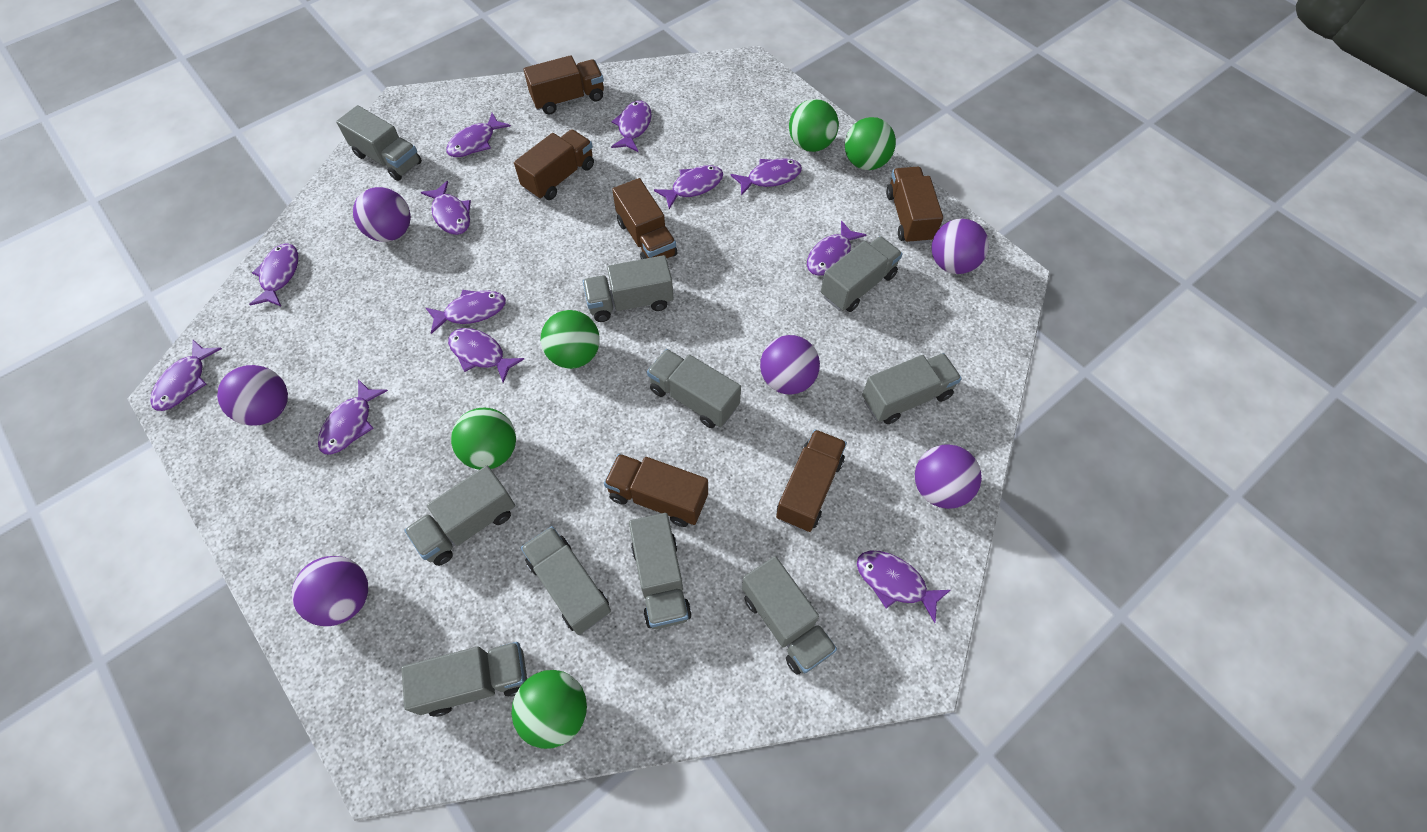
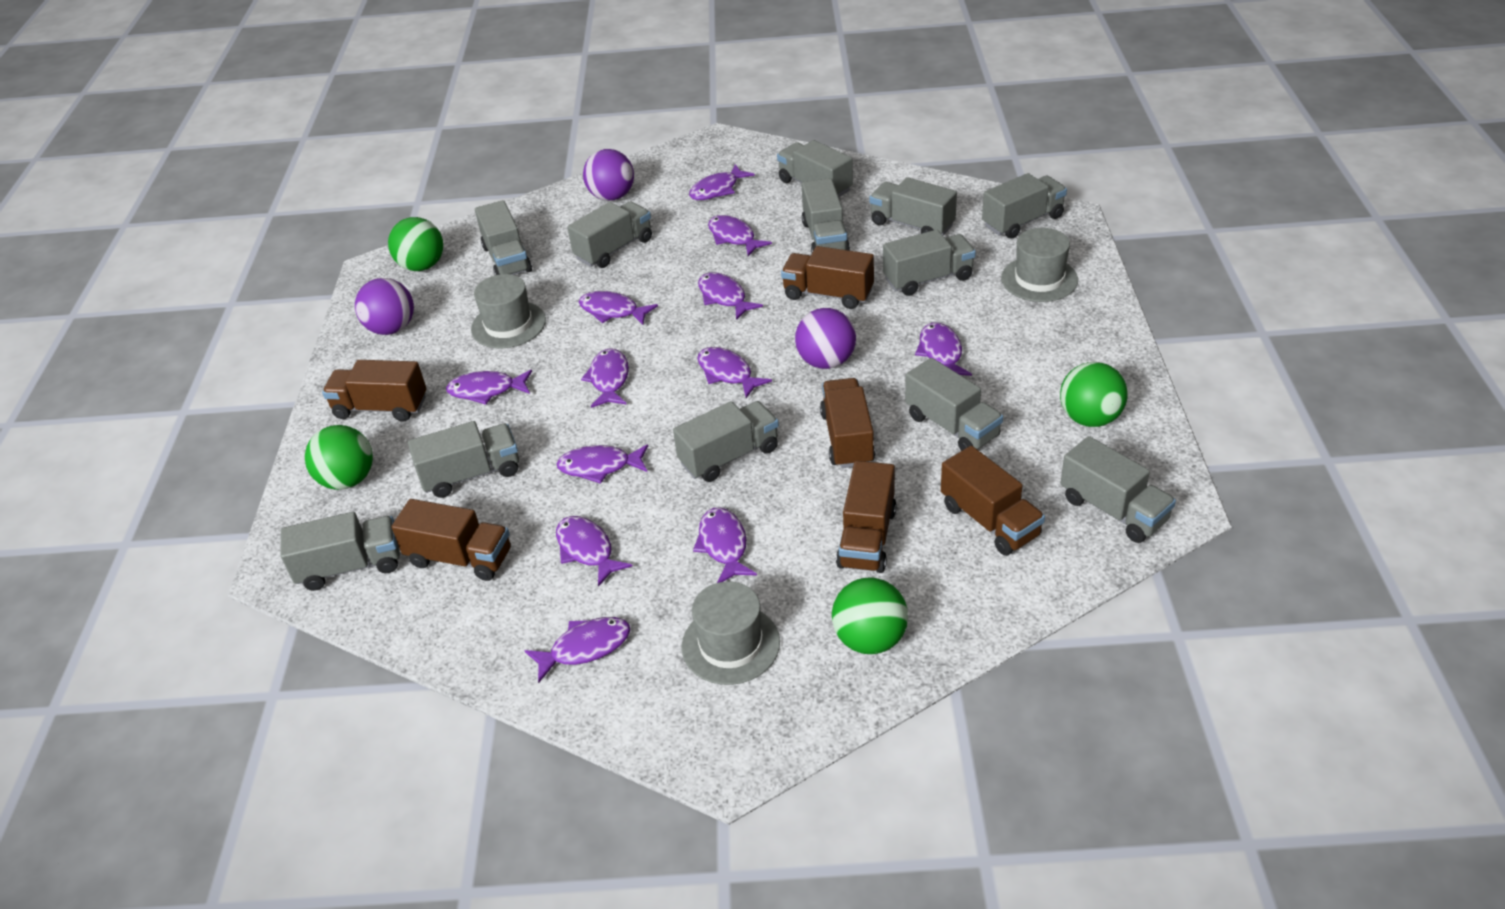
green ball: 5 -> 4
grey hat: 0 -> 3
grey truck: 10 -> 12
purple ball: 6 -> 3

